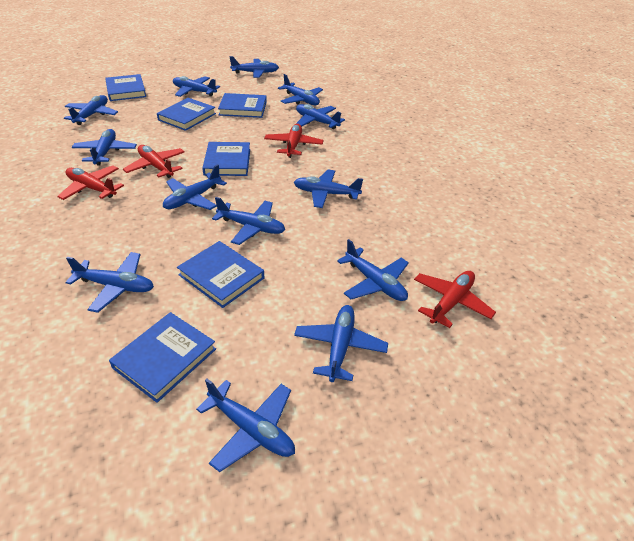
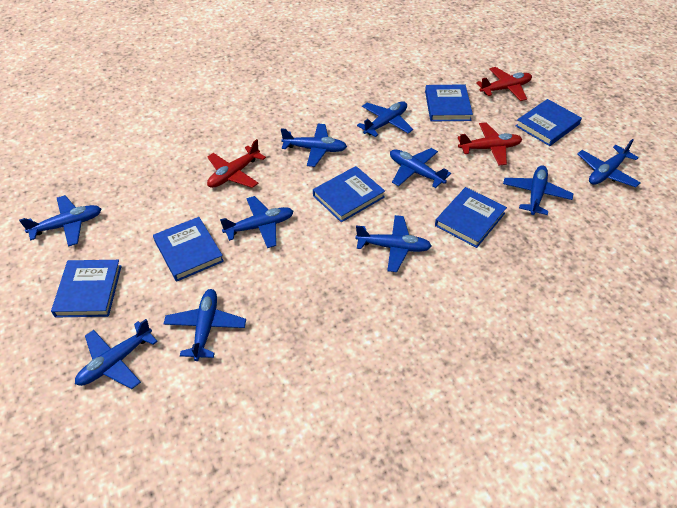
blue plane: 13 -> 10
red plane: 4 -> 3

